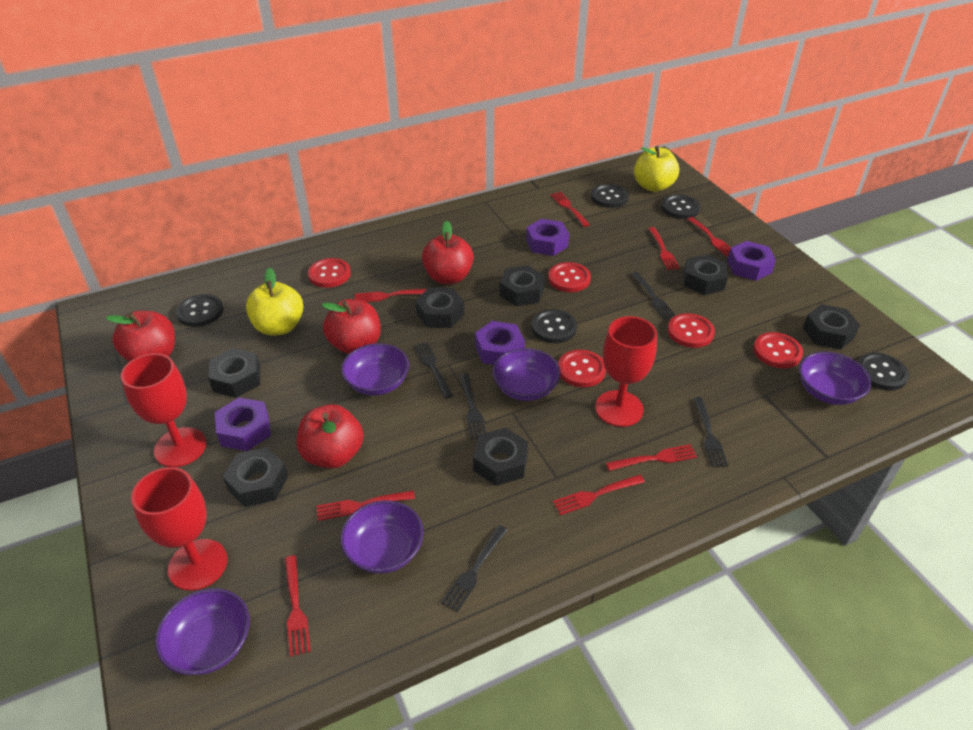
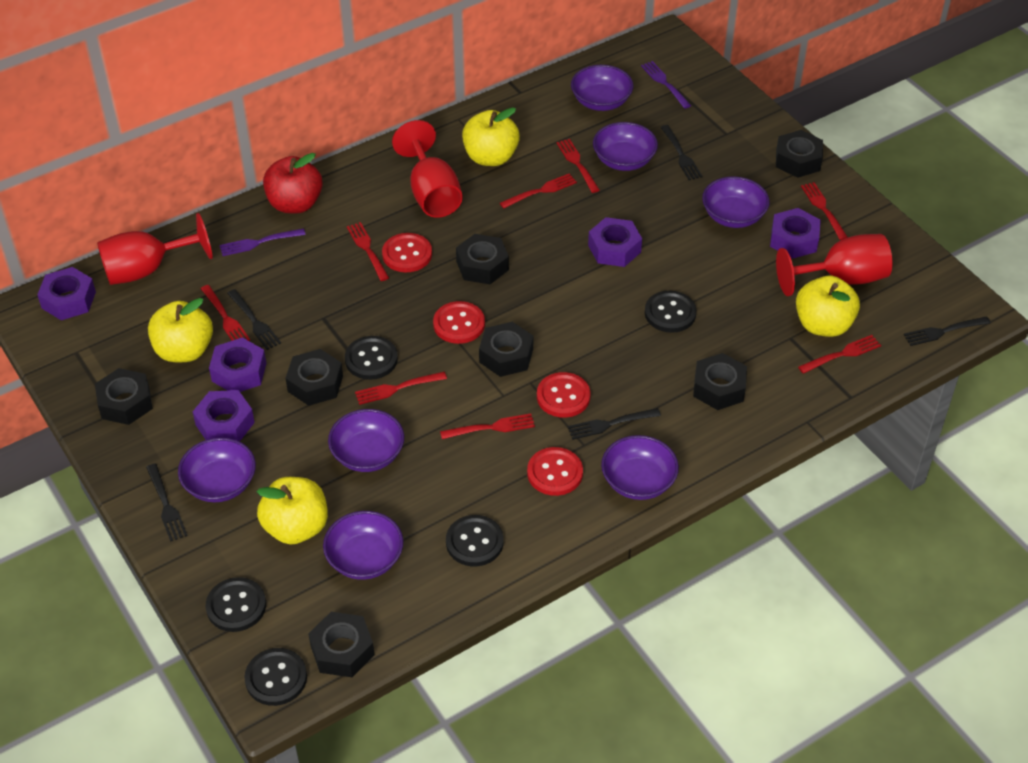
purple bowl: 5 -> 7
purple fork: 0 -> 2
purple nut: 4 -> 5
red apple: 4 -> 1
red button: 5 -> 4
yellow apple: 2 -> 4

